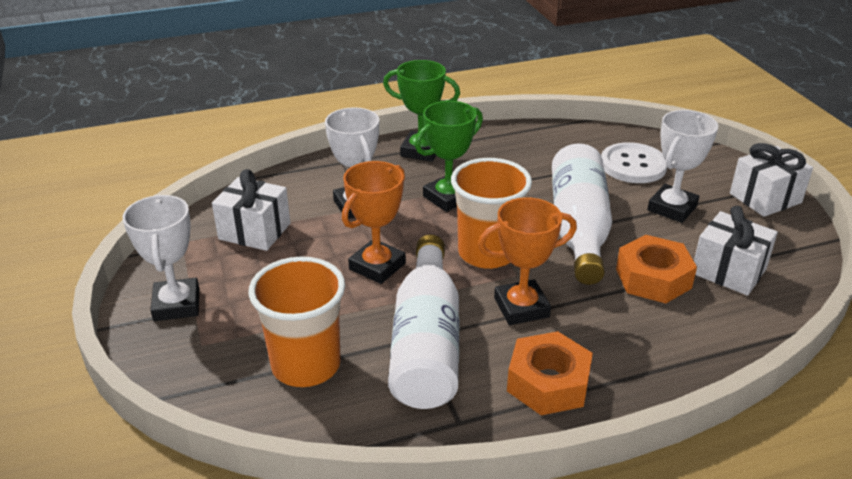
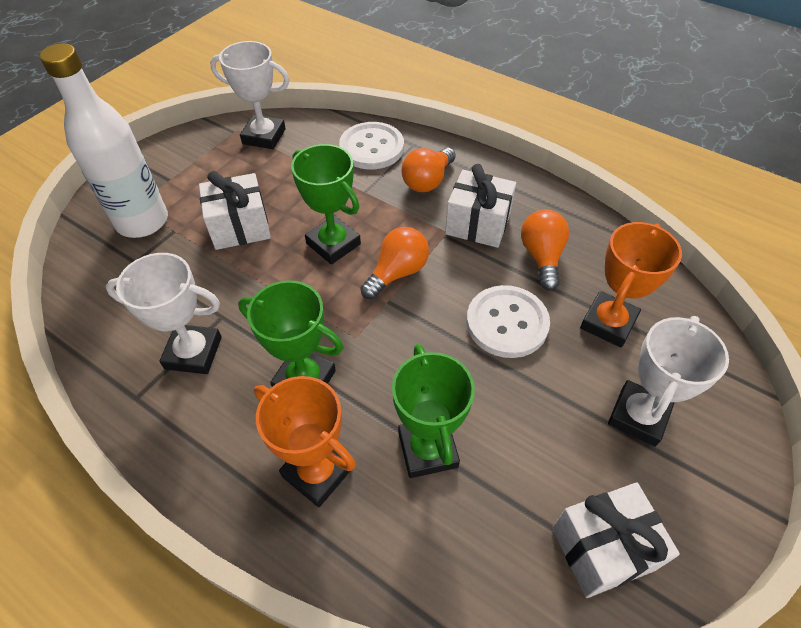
green trophy: 2 -> 3
orange cup: 2 -> 0
orange light bulb: 0 -> 3
orange nut: 2 -> 0
white bottle: 2 -> 1
white button: 1 -> 2

